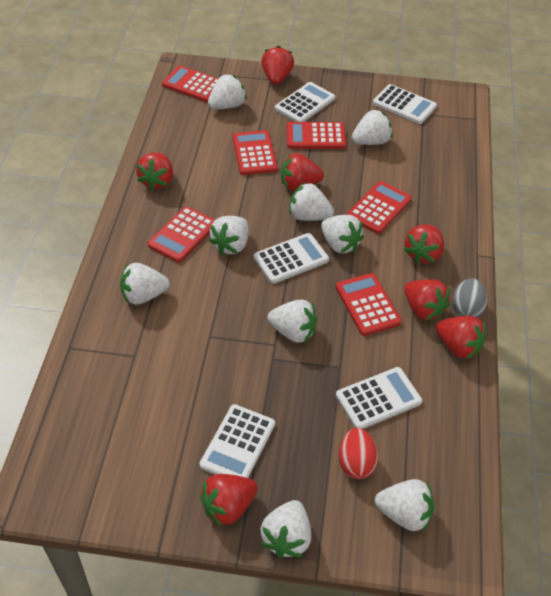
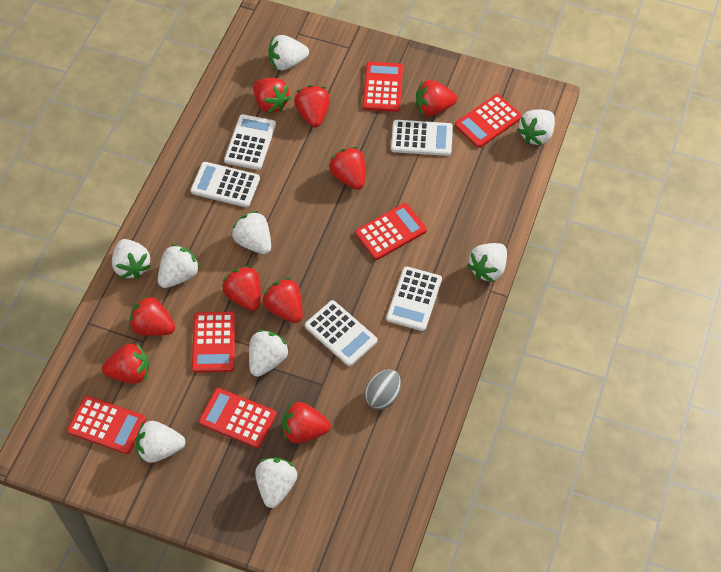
red egg: 1 -> 0
red strawberry: 7 -> 9

